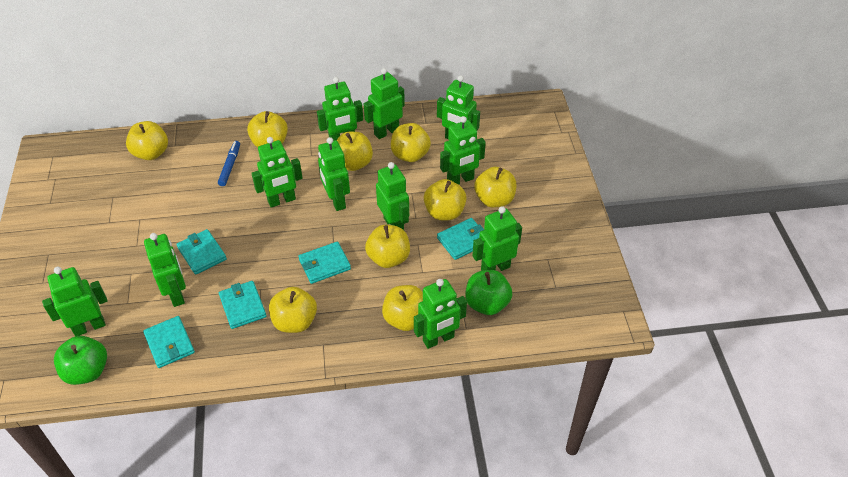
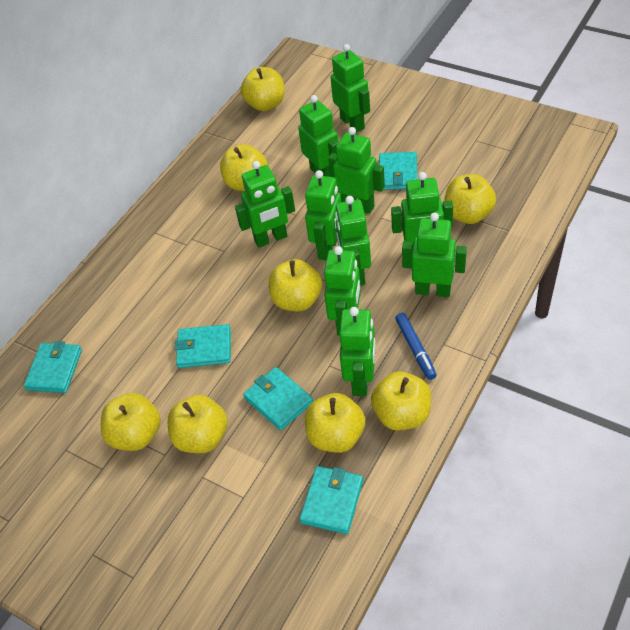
green apple: 2 -> 0
green robot: 11 -> 10
yellow apple: 9 -> 8

